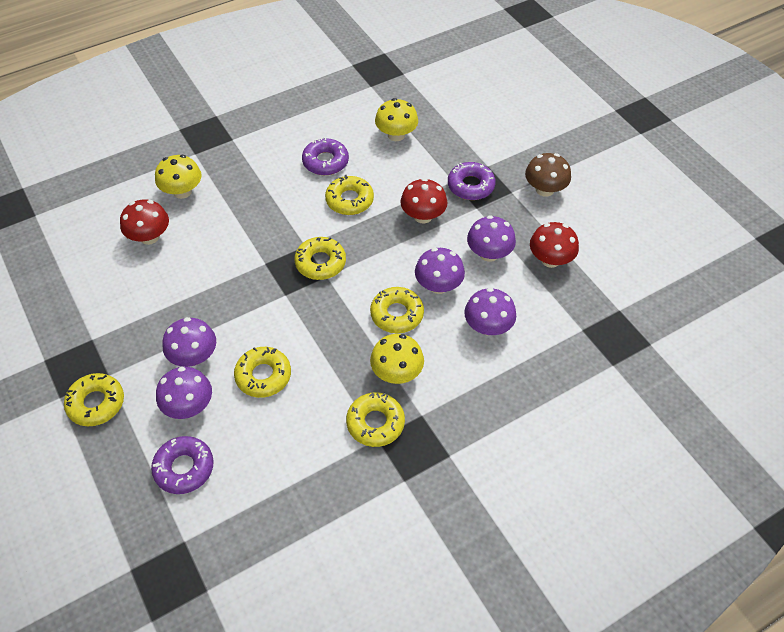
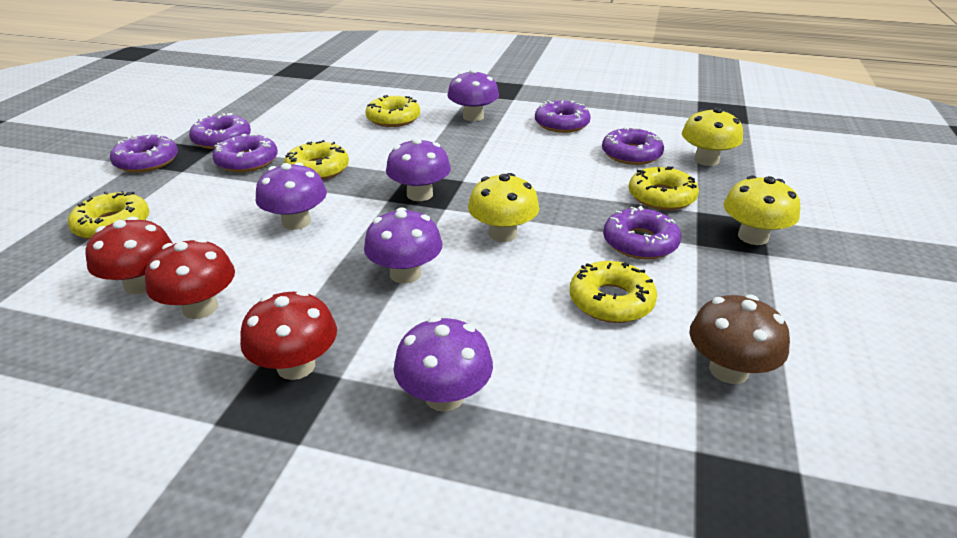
purple donut: 3 -> 6
yellow donut: 6 -> 5

